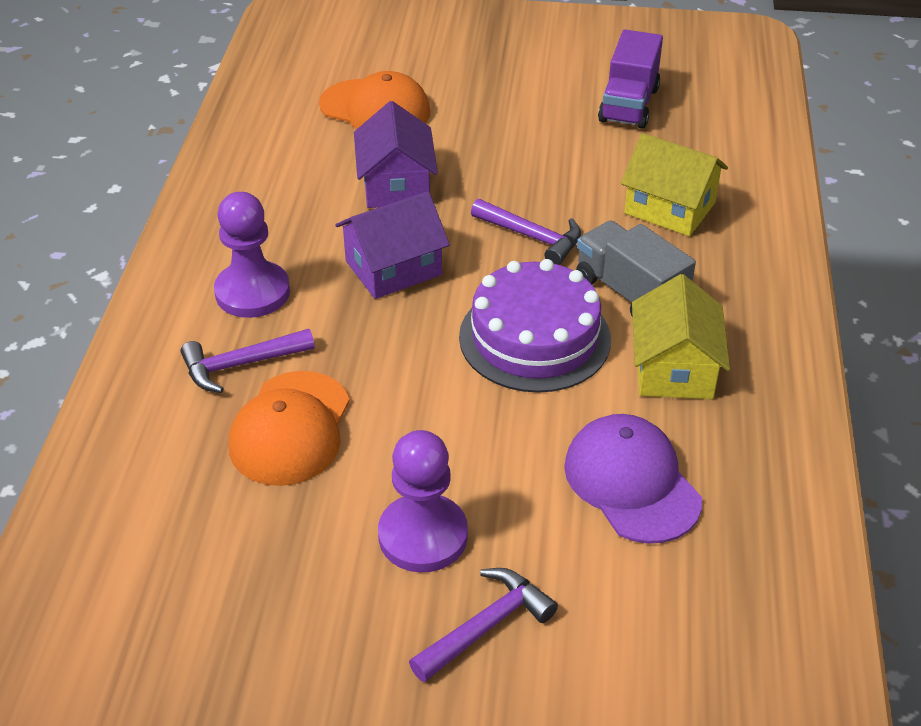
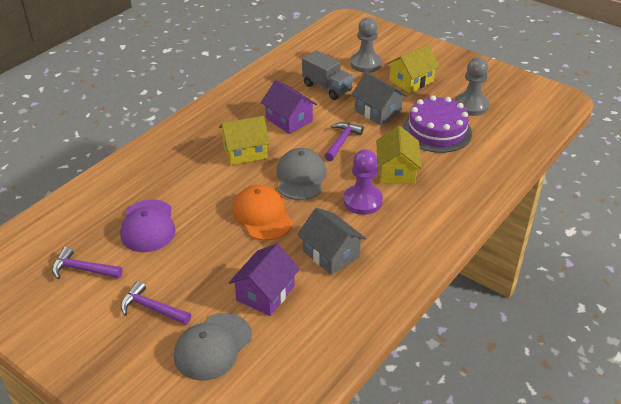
grey cap: 0 -> 2
grey house: 0 -> 2
grey pawn: 0 -> 2
orange cap: 2 -> 1
purple pawn: 2 -> 1
purple truck: 1 -> 0
yellow house: 2 -> 3

